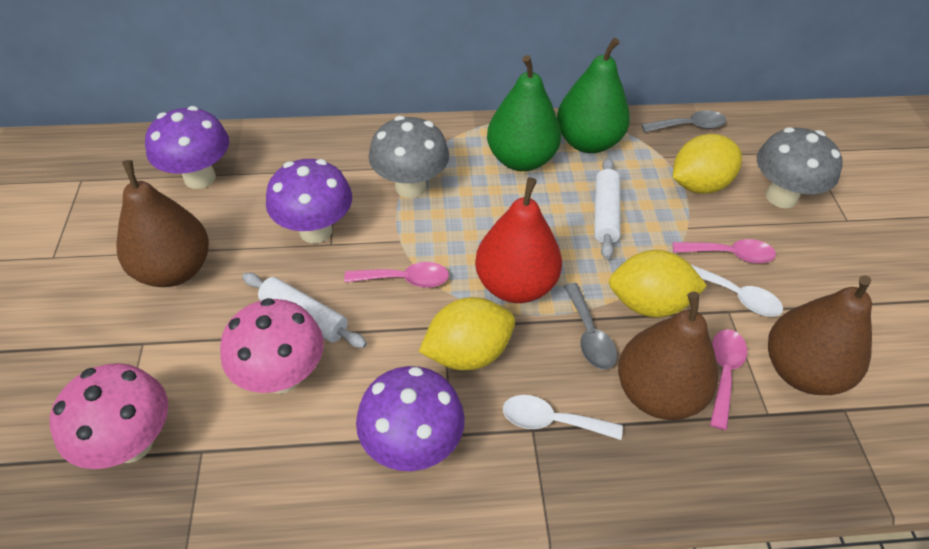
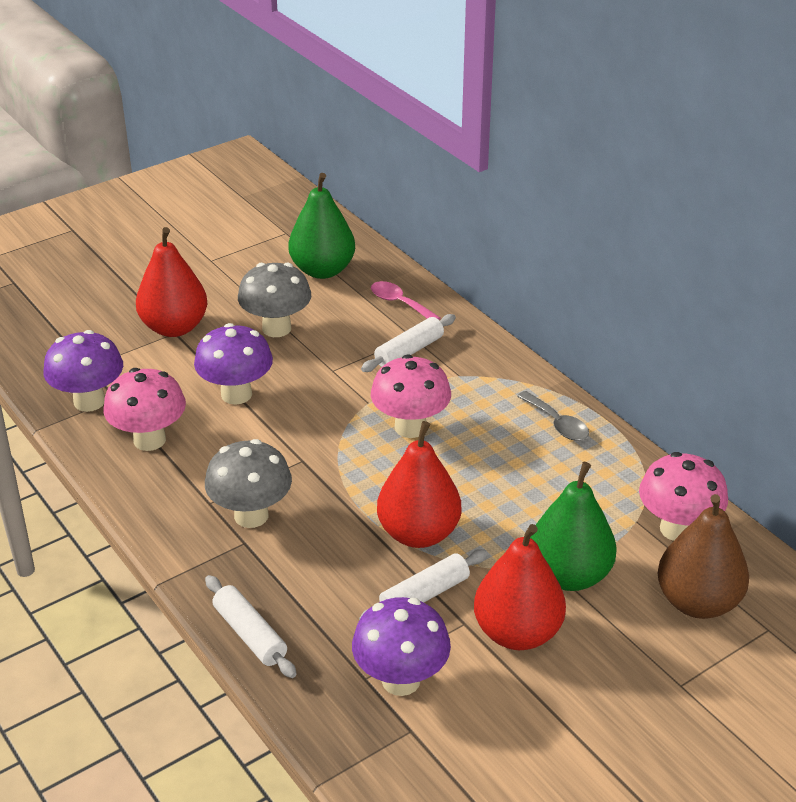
brown pear: 3 -> 1
grey spoon: 2 -> 1
pink mushroom: 2 -> 3
pink spoon: 3 -> 1
red pear: 1 -> 3
white rolling pin: 2 -> 3
white spoon: 2 -> 0
yellow lemon: 3 -> 0

